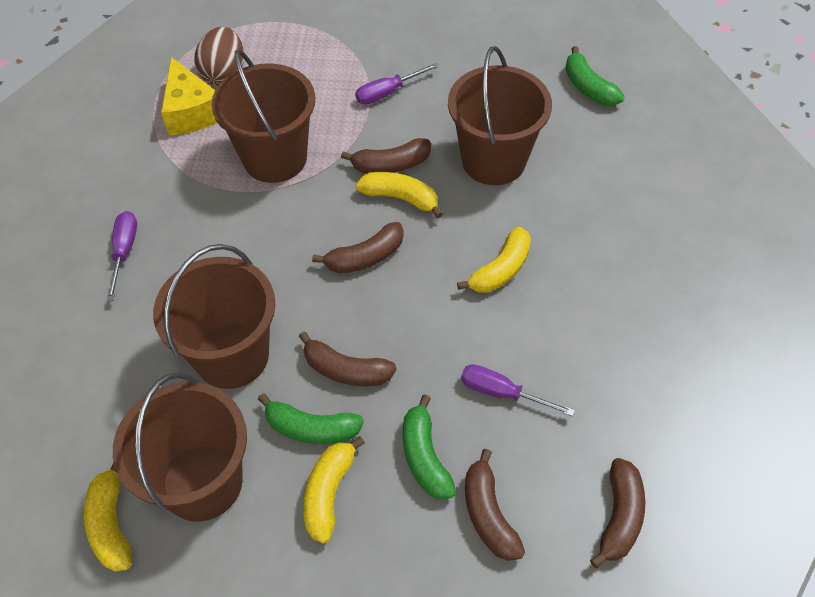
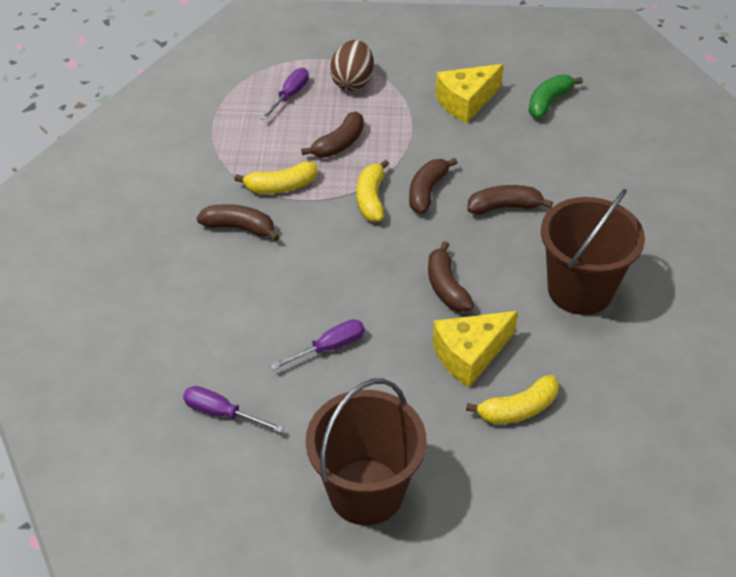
brown bucket: 4 -> 2
green banana: 3 -> 1
yellow banana: 4 -> 3
yellow cheese: 1 -> 2

